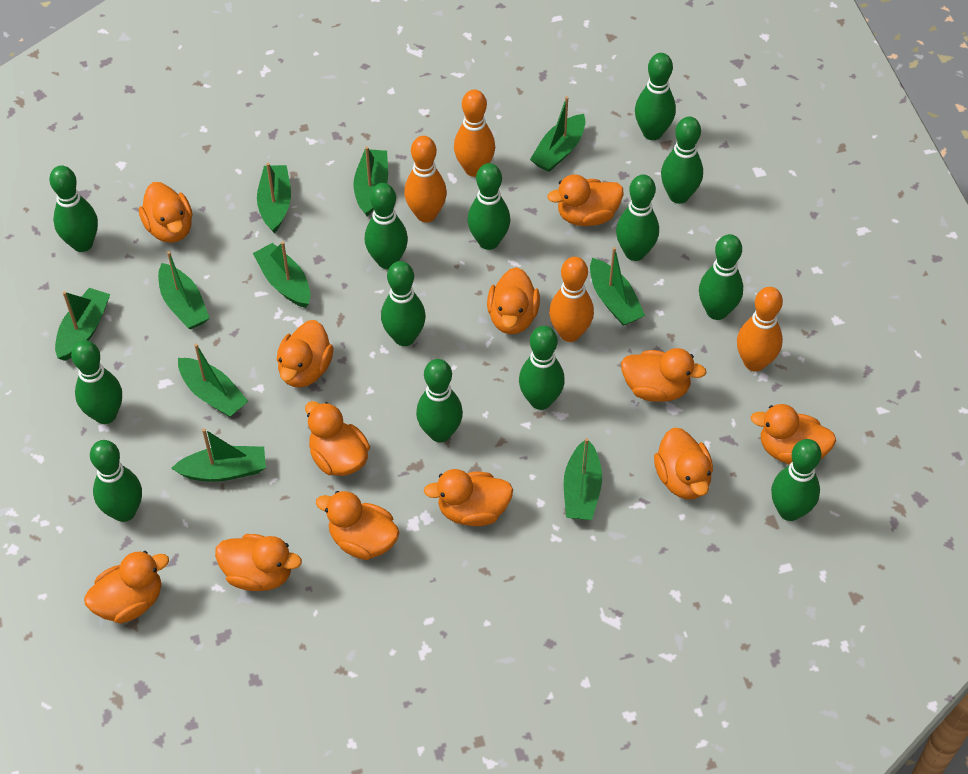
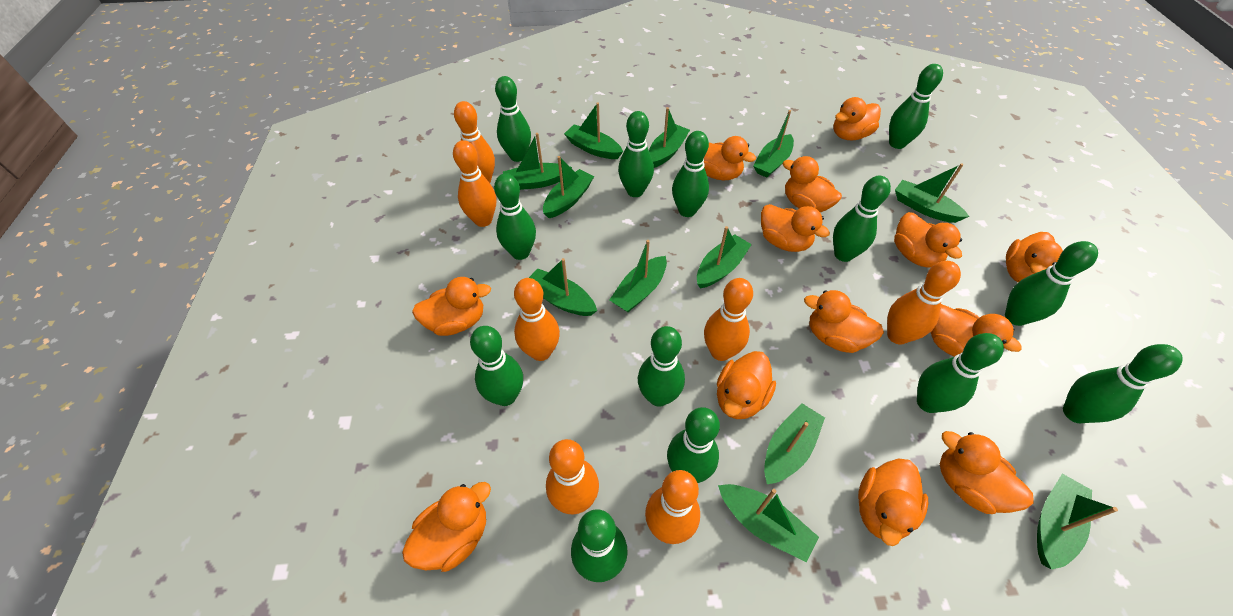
green boat: 10 -> 12
orange bowling pin: 4 -> 7
orange duck: 12 -> 13

